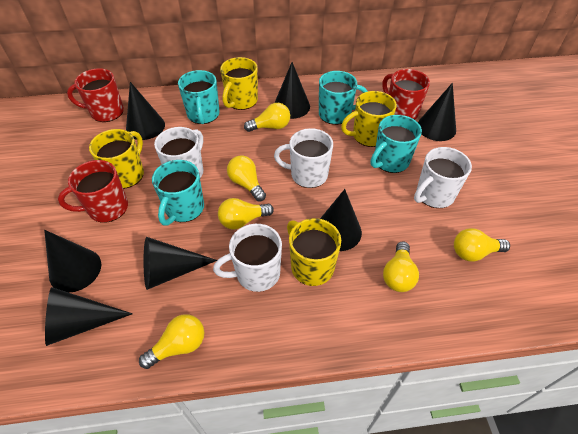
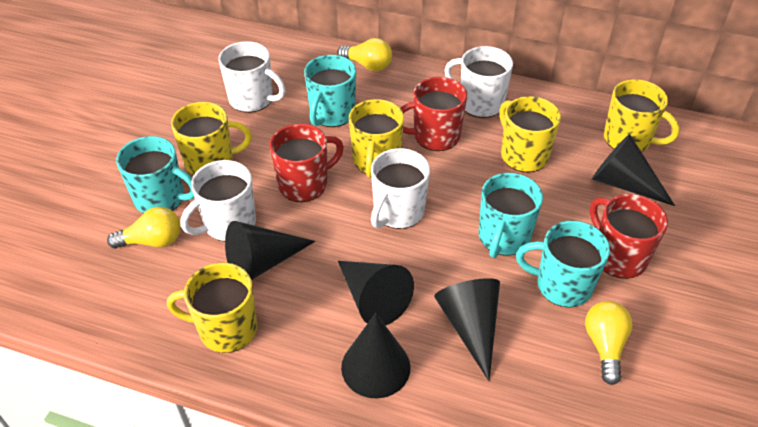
black cone: 7 -> 5
yellow light bulb: 6 -> 3
yellow mug: 4 -> 5

